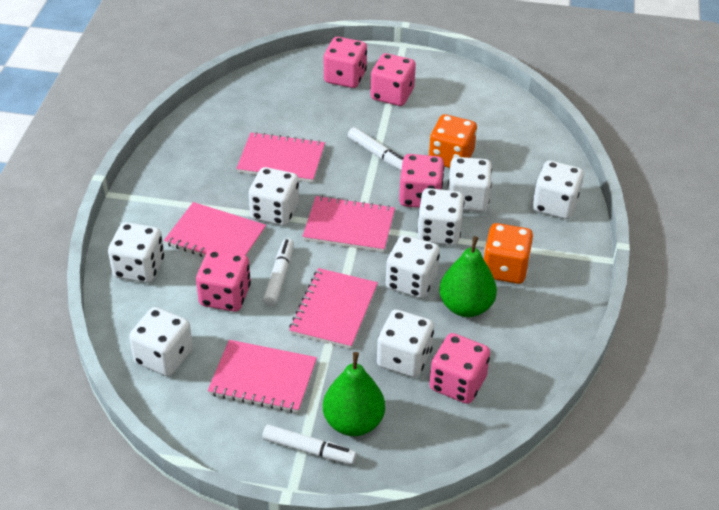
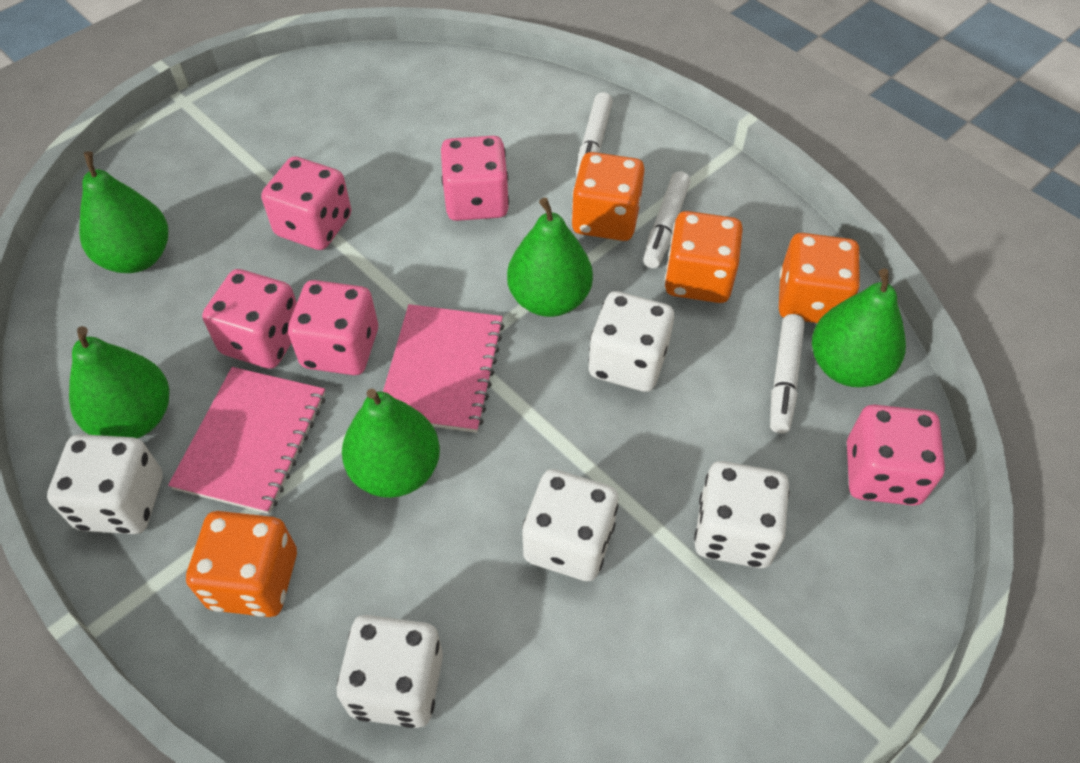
green pear: 2 -> 5
orange dice: 2 -> 4
pink notebook: 5 -> 2
white dice: 8 -> 5

